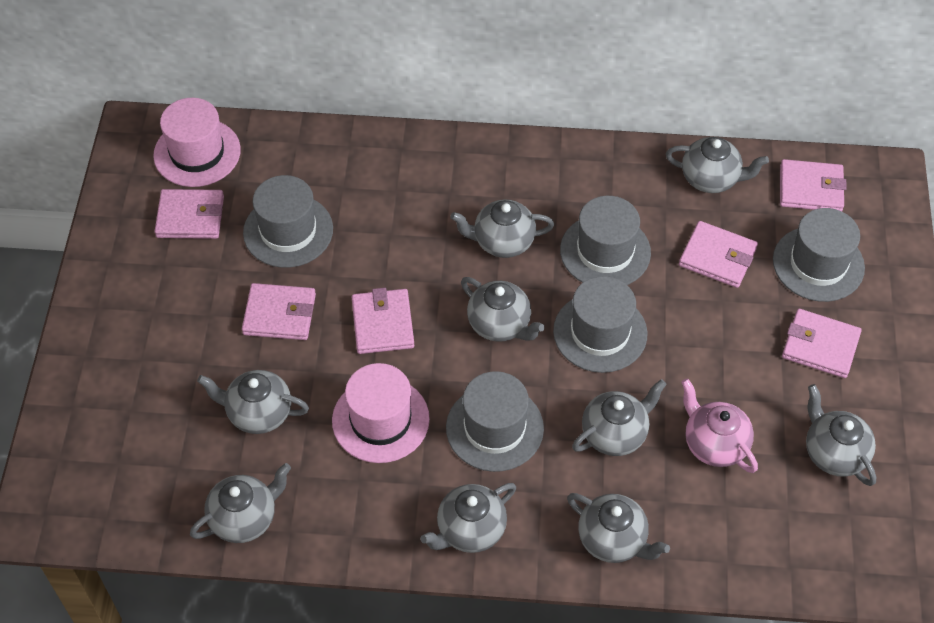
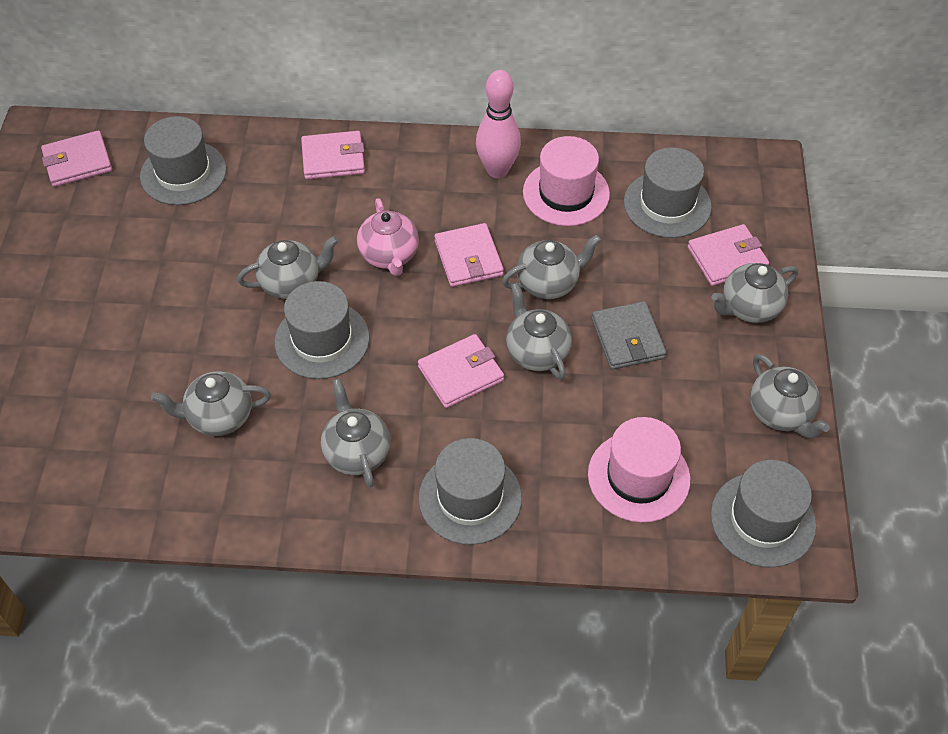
grey teapot: 9 -> 7
grey wallet: 0 -> 1
pink bowling pin: 0 -> 1
pink wallet: 6 -> 5

